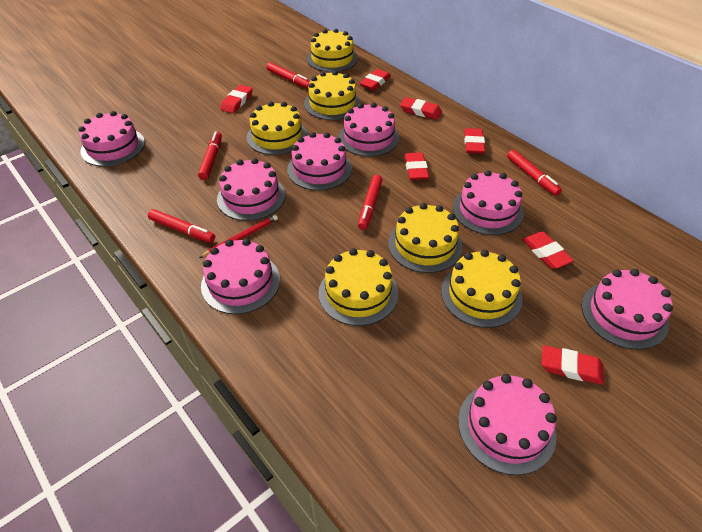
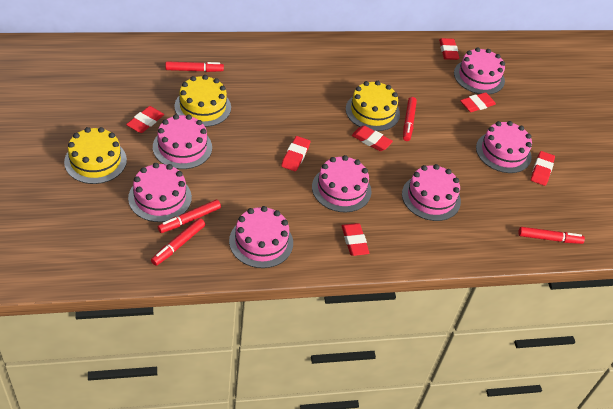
pink cake: 8 -> 7
red pencil: 1 -> 0
yellow cake: 6 -> 3

